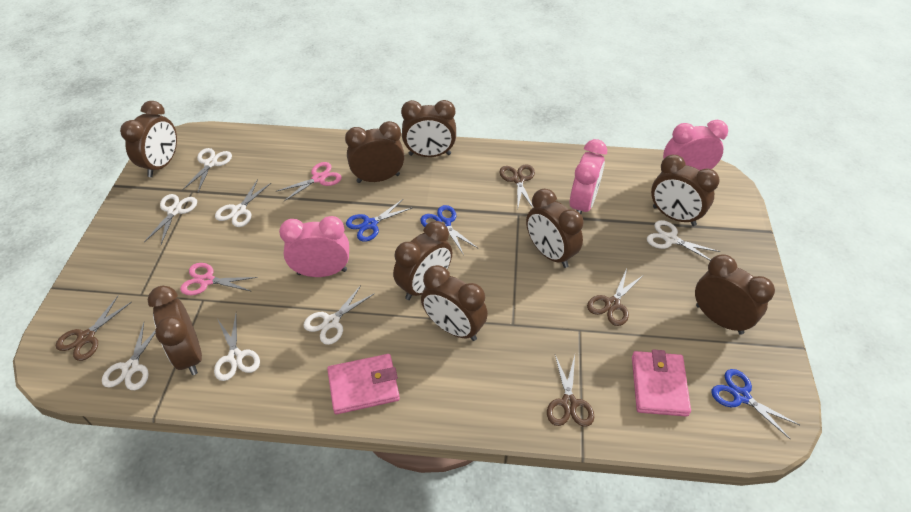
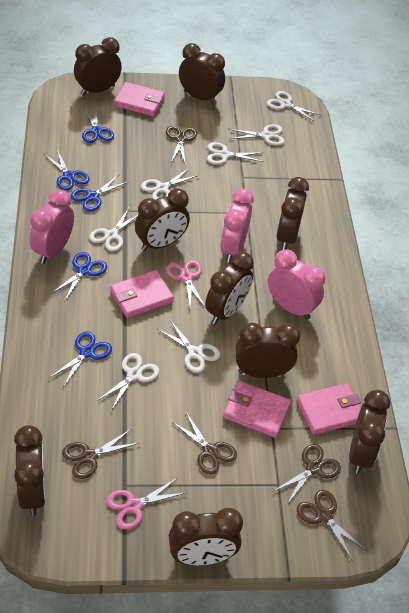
blue scissors: 3 -> 5
brown scissors: 4 -> 5
pink wallet: 2 -> 4

